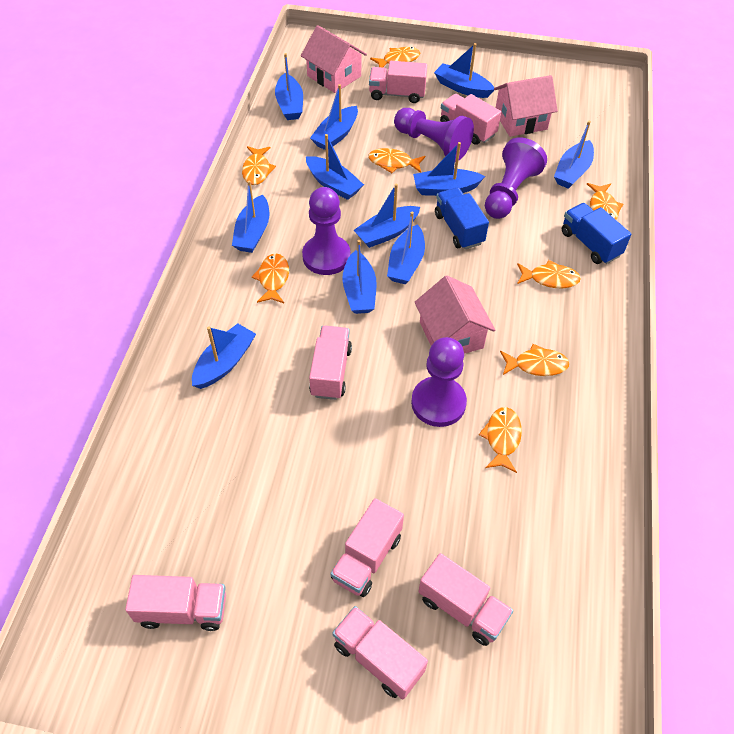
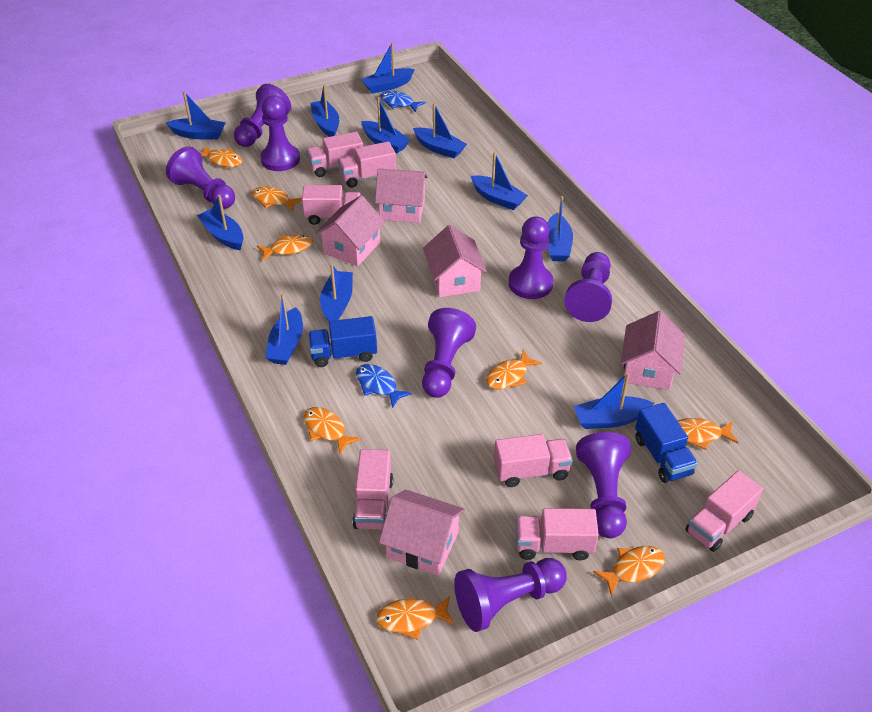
blue fish: 0 -> 2
pink house: 3 -> 5
purple pawn: 4 -> 8

